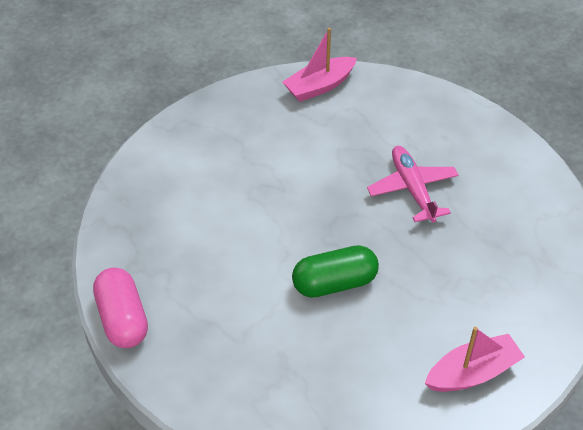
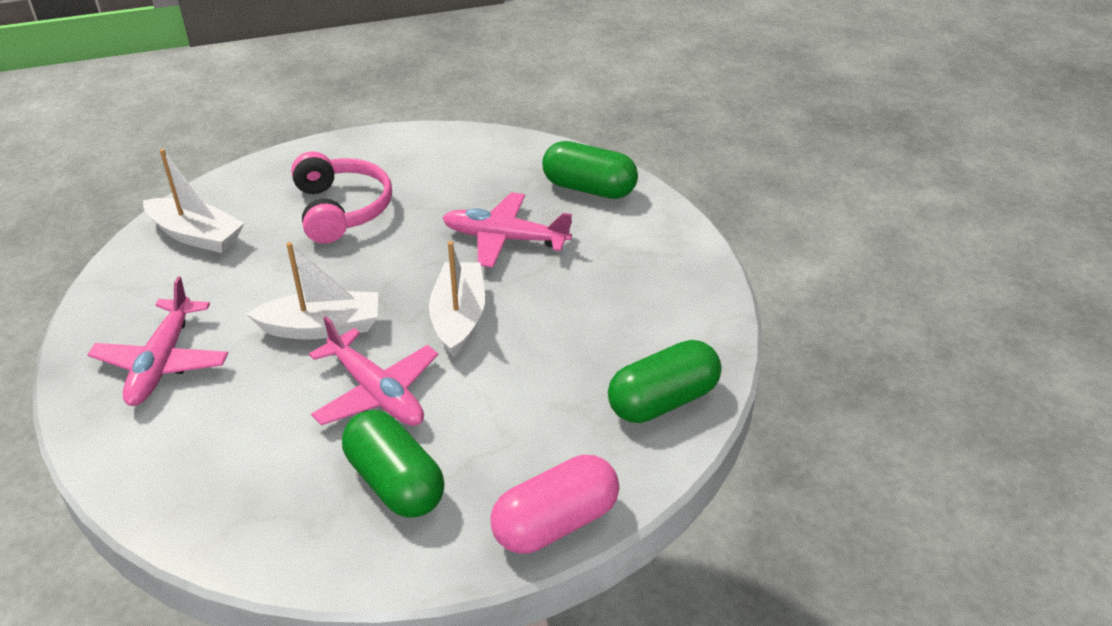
green capsule: 1 -> 3
pink boat: 2 -> 0
pink headphones: 0 -> 1
pink plane: 1 -> 3
white boat: 0 -> 3

